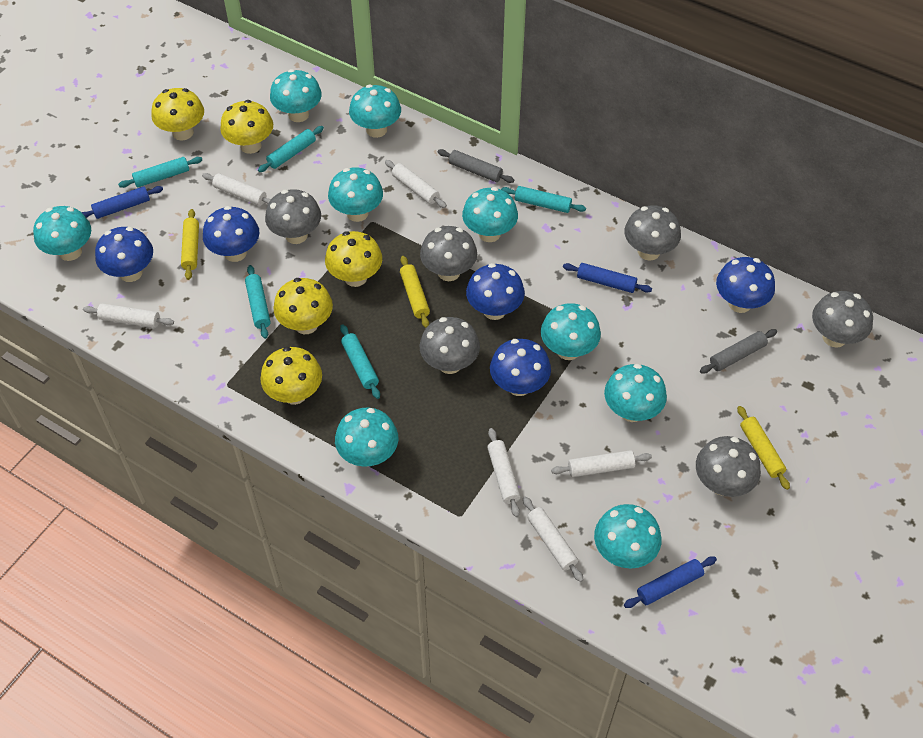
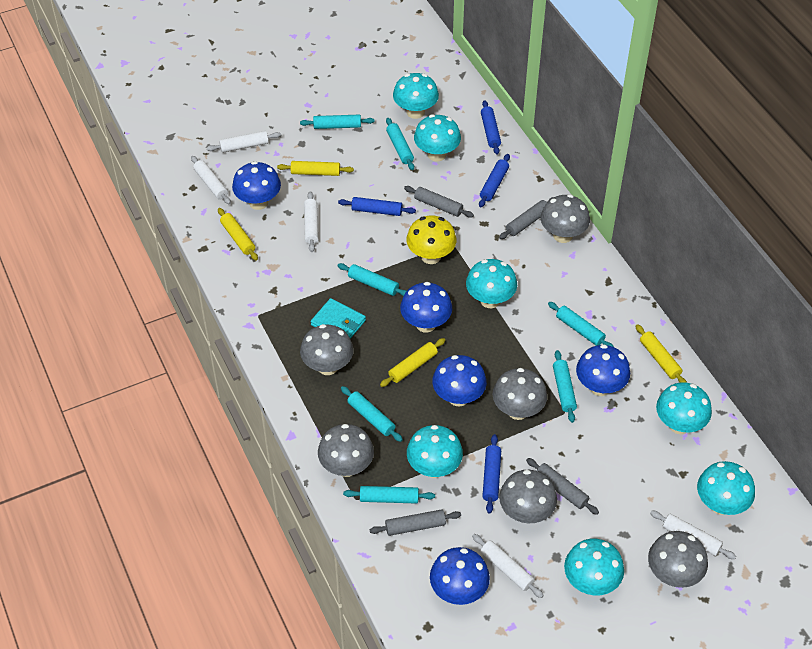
blue rolling pin: 3 -> 4
grey rolling pin: 2 -> 4
turquoise mushroom: 9 -> 7
turquoise rolling pin: 5 -> 7
turquoise wallet: 0 -> 1
white rolling pin: 6 -> 5
yellow mushroom: 5 -> 1
yellow rolling pin: 3 -> 4

